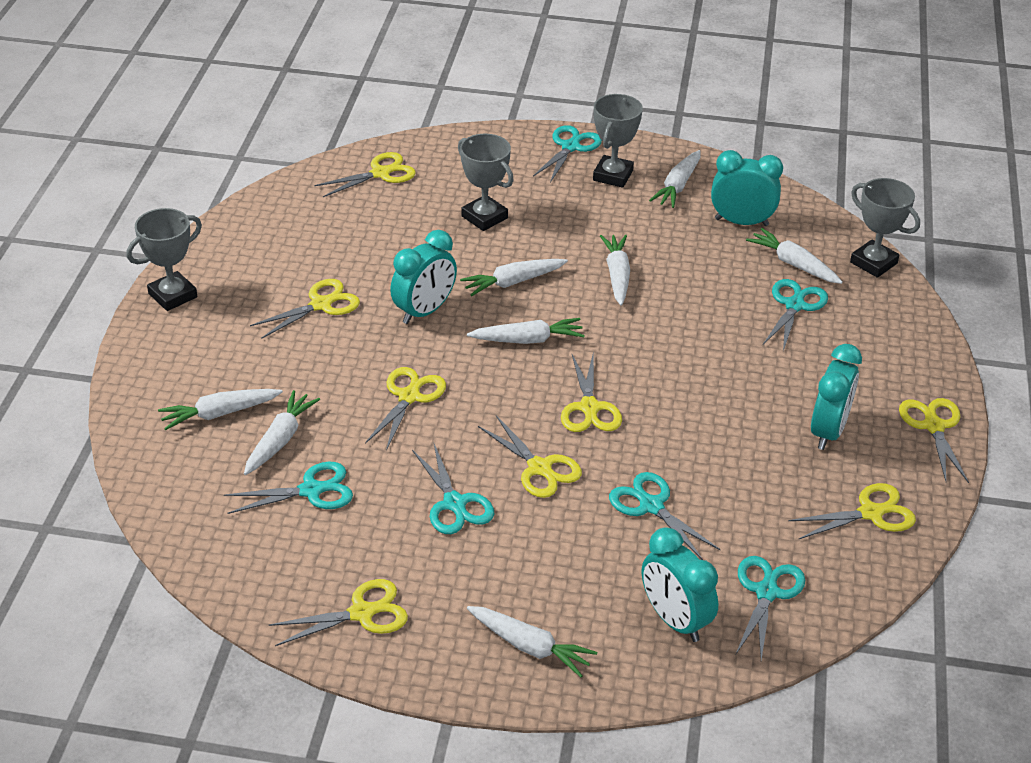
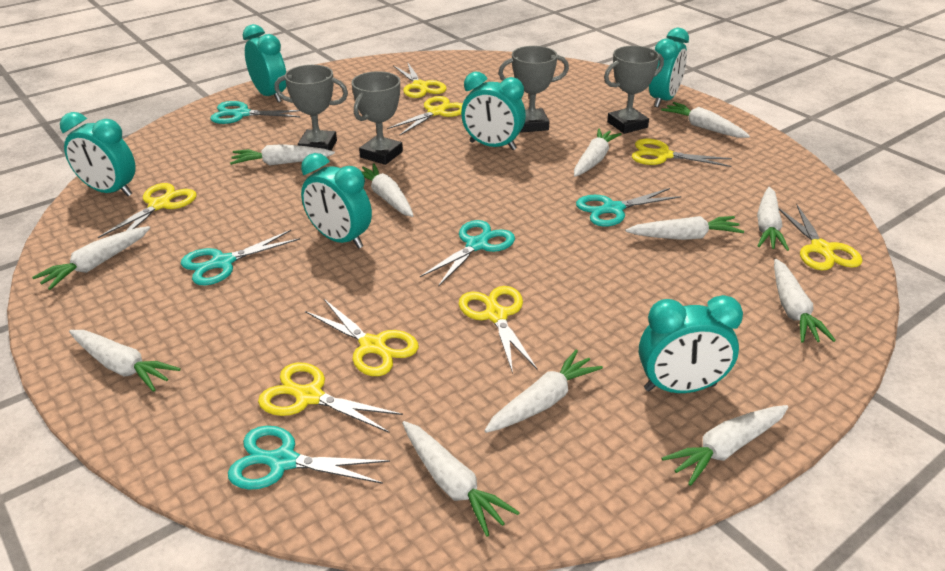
turquoise clock: 4 -> 6
turquoise scissors: 6 -> 5
white carrot: 8 -> 12

